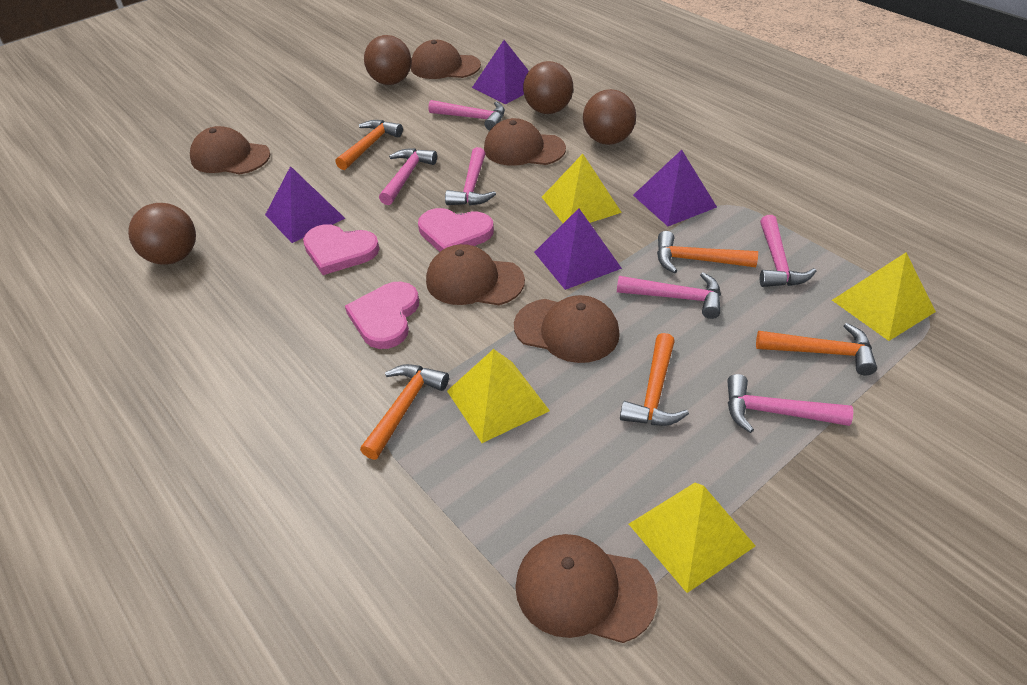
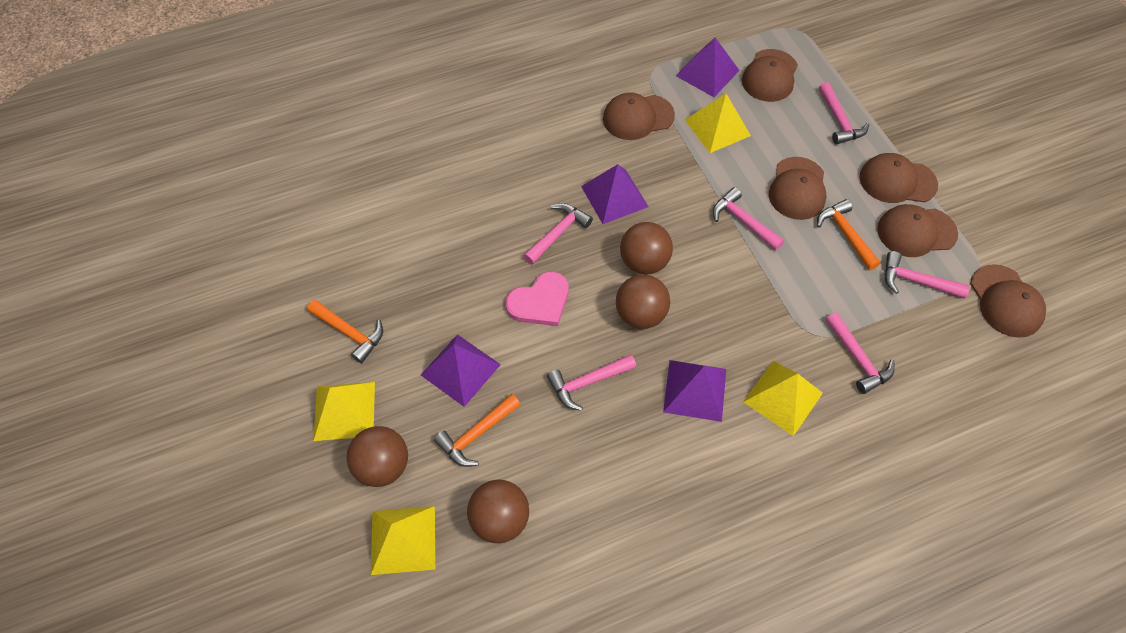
orange hammer: 5 -> 3
pink heart: 3 -> 1

